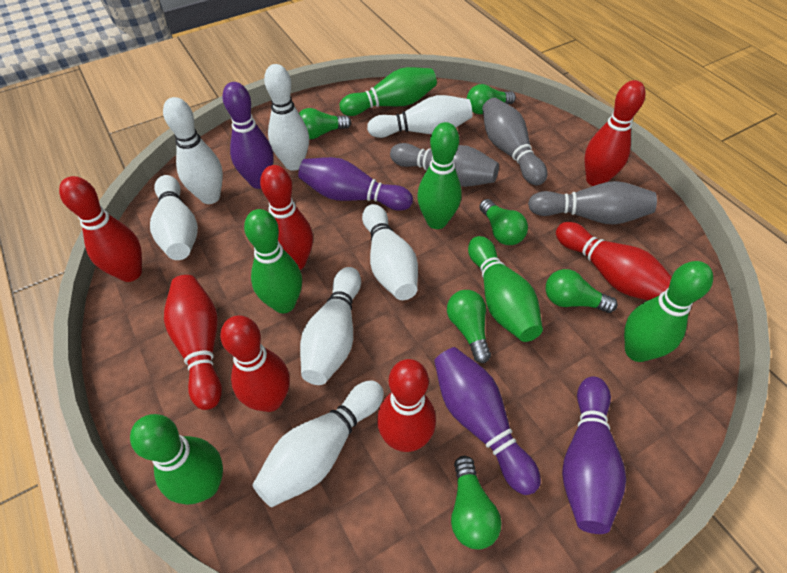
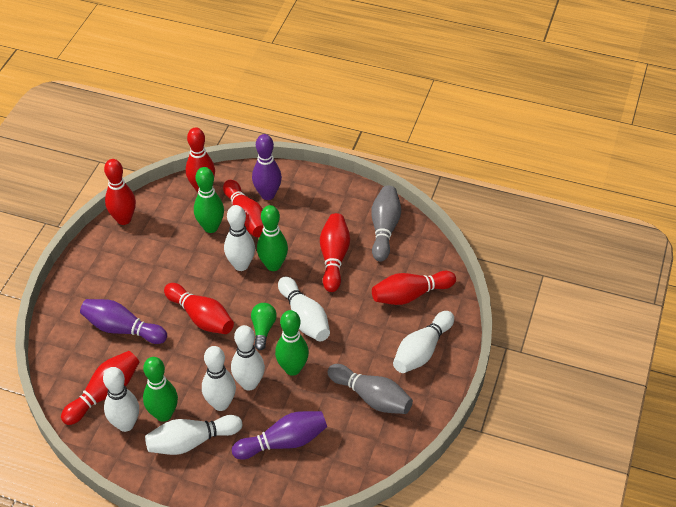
green bowling pin: 6 -> 4
green light bulb: 6 -> 1
grey bowling pin: 3 -> 2
purple bowling pin: 4 -> 3

